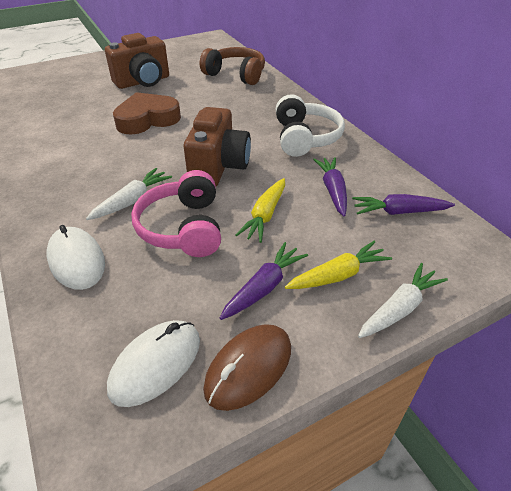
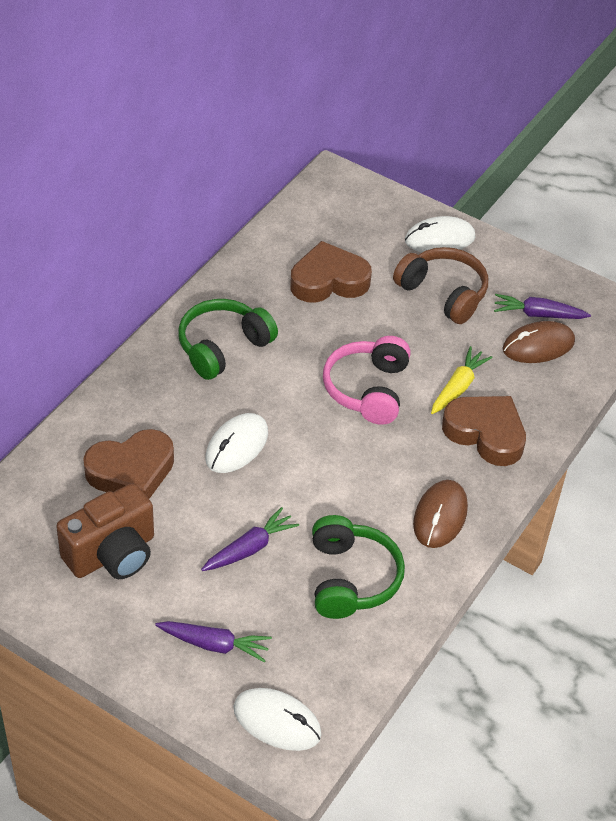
brown camera: 2 -> 1
brown heart: 1 -> 3
brown mouse: 1 -> 2
green headphones: 0 -> 2
white carrot: 2 -> 0
white headphones: 1 -> 0
white mouse: 2 -> 3
yellow carrot: 2 -> 1

